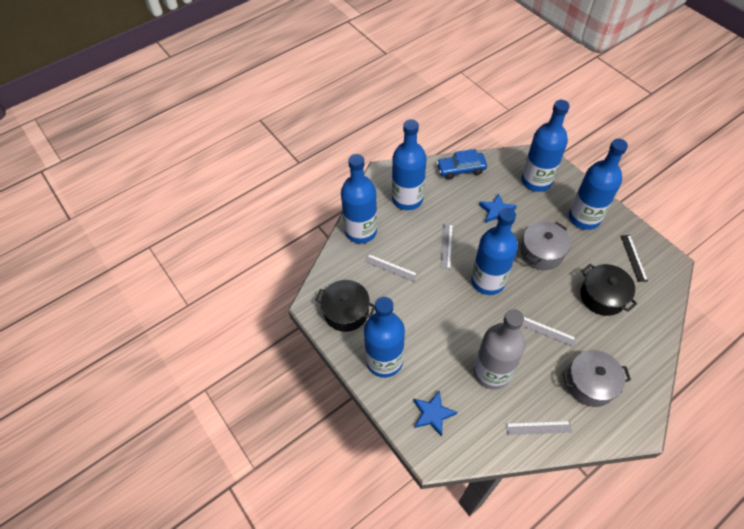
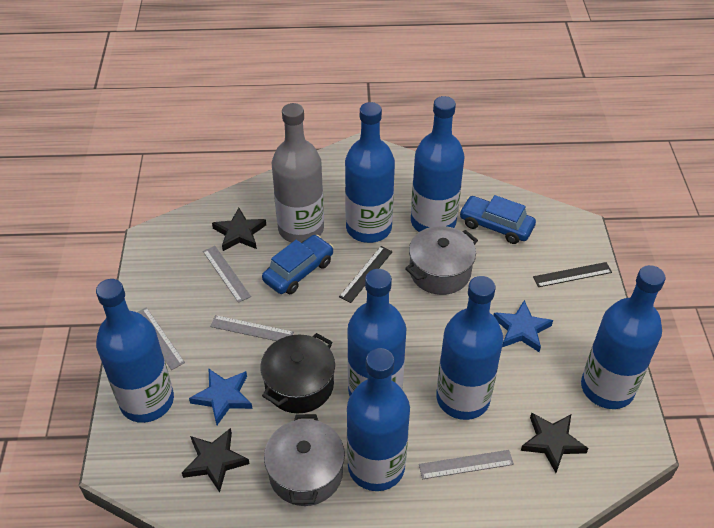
black pot: 2 -> 1
black ruler: 1 -> 2
black star: 0 -> 3
blue bottle: 6 -> 7
blue car: 1 -> 2

